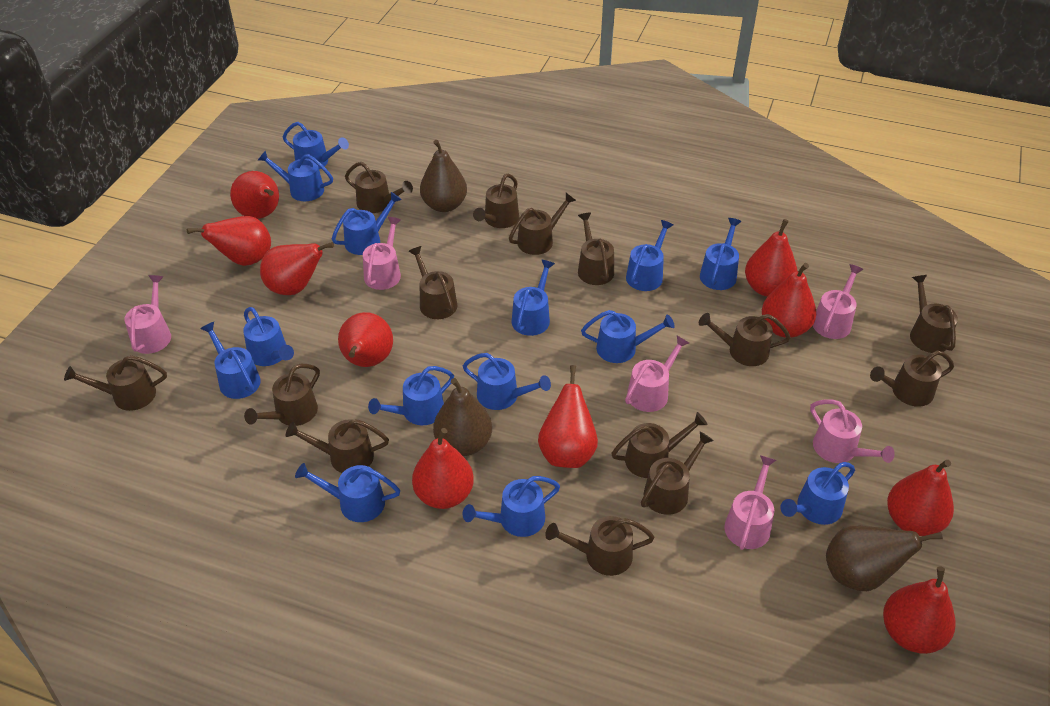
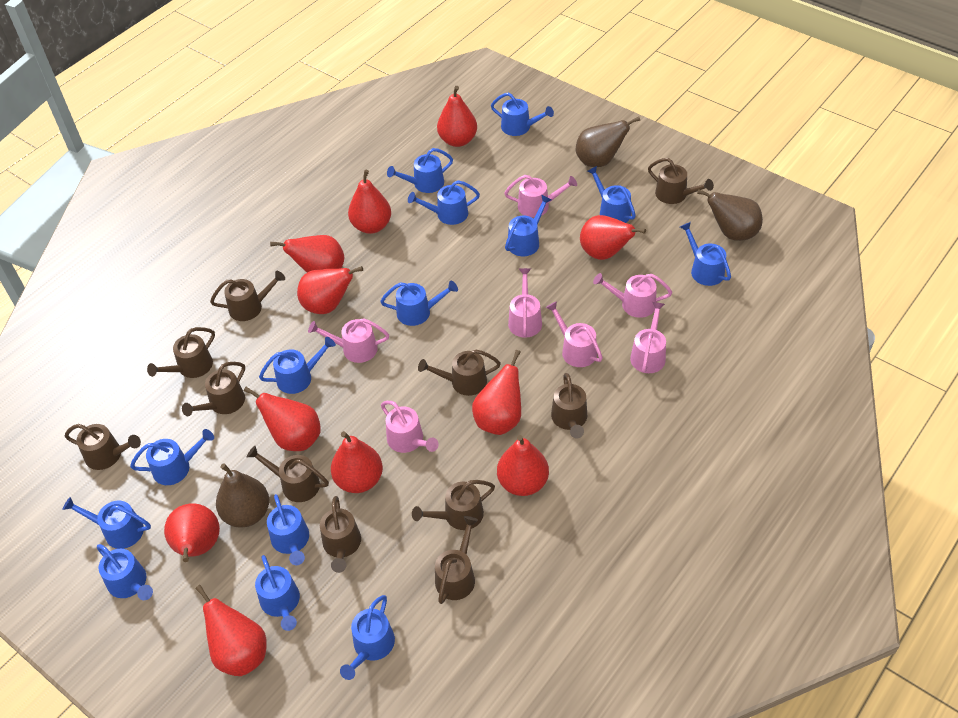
brown watering can: 14 -> 11
pink watering can: 6 -> 7
red pear: 10 -> 11

